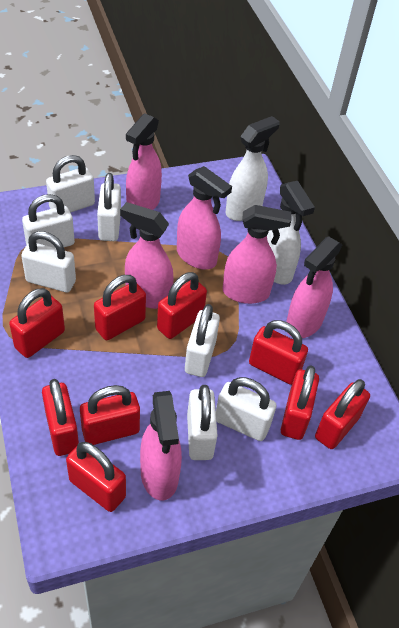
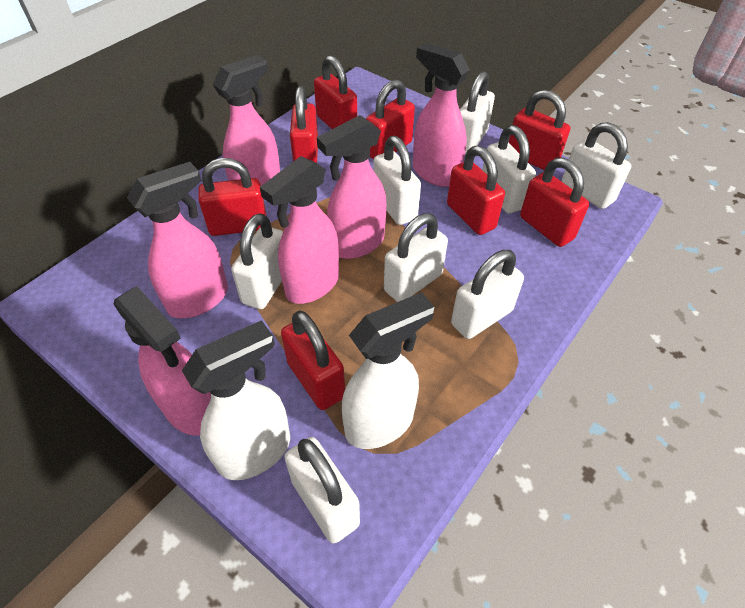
red padlock: 9 -> 8
white padlock: 7 -> 8

